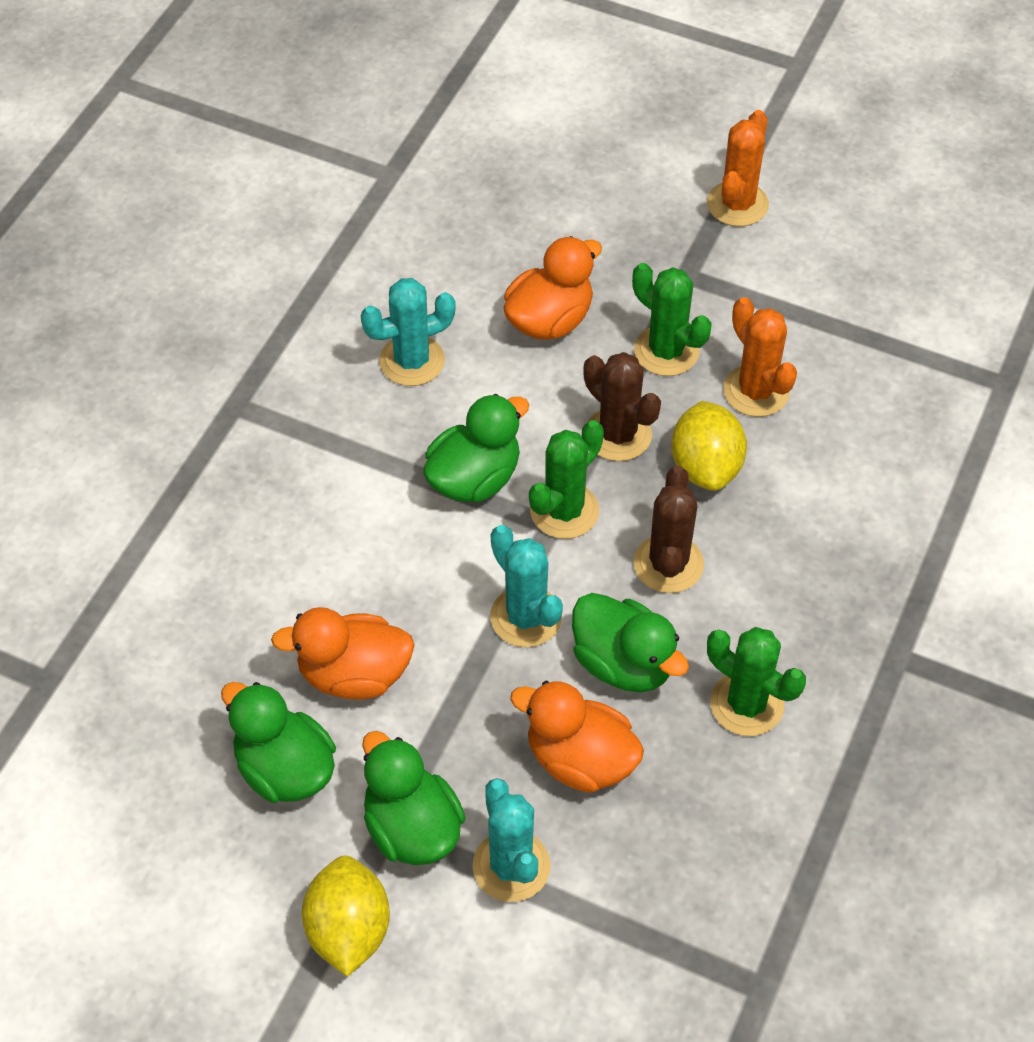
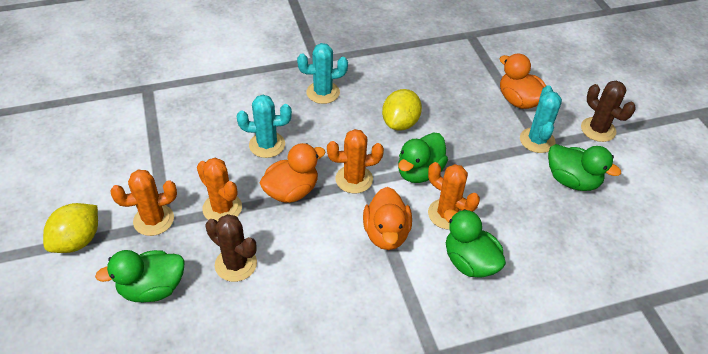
green cactus: 3 -> 0
orange cactus: 2 -> 4

